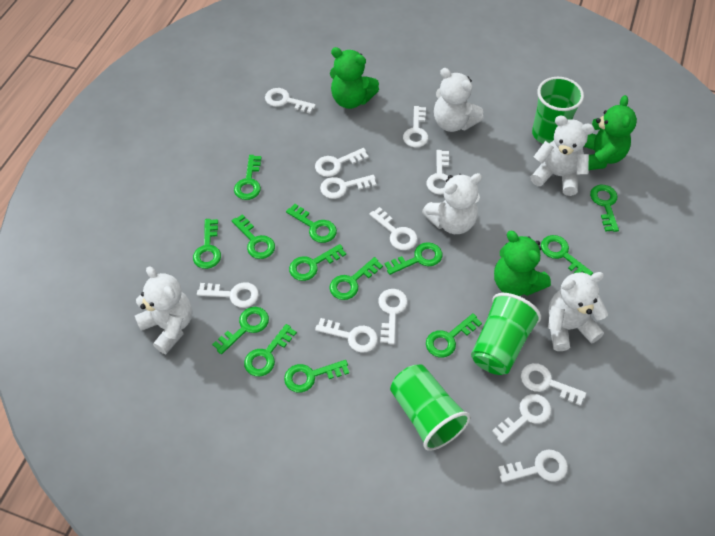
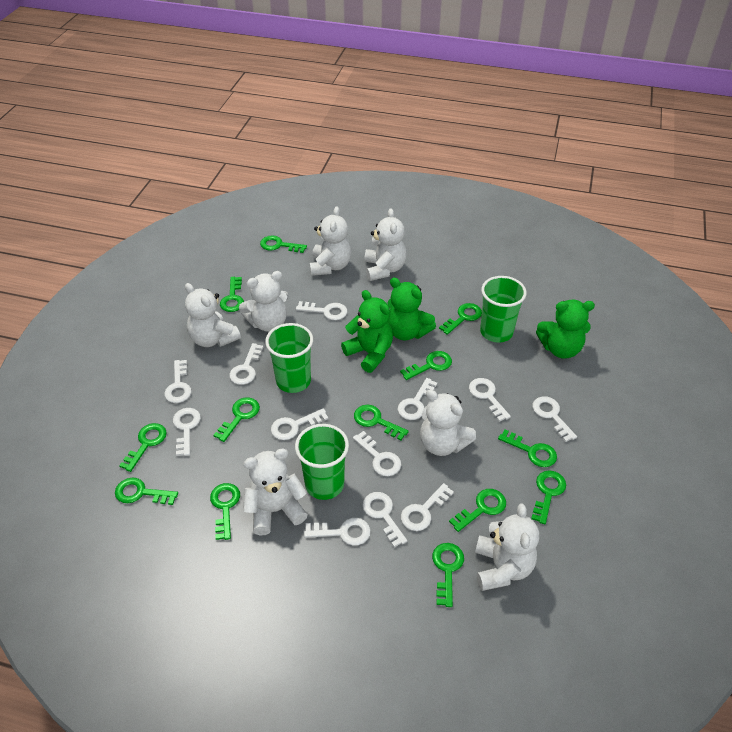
white teddy bear: 5 -> 7

